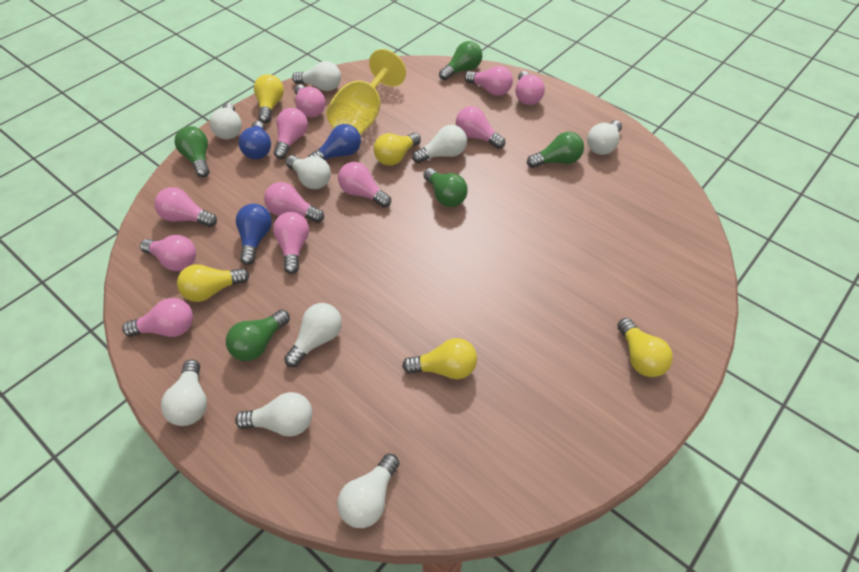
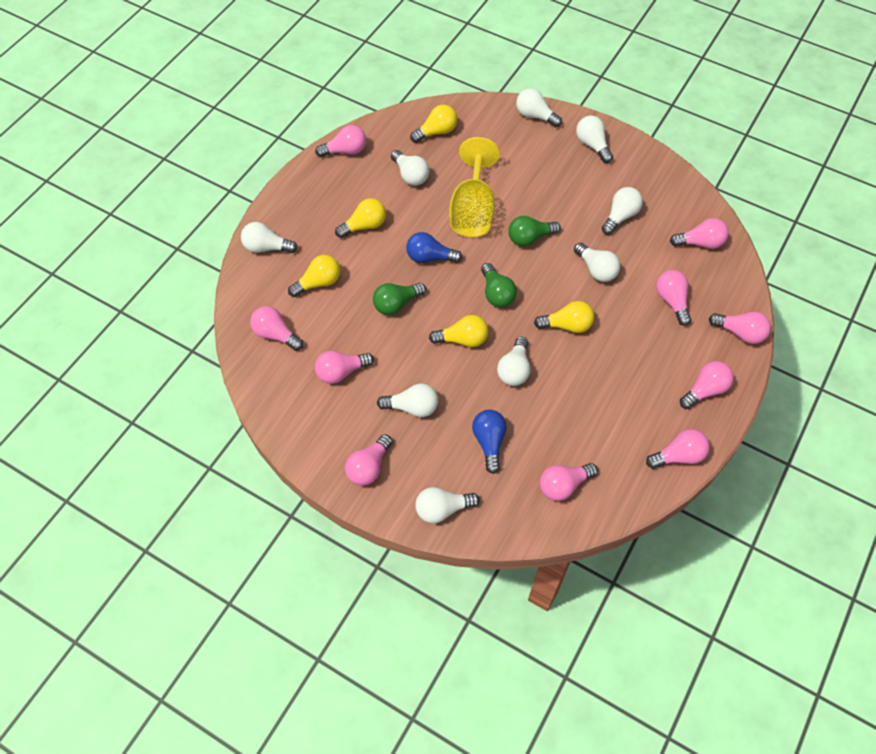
blue light bulb: 3 -> 2
green light bulb: 5 -> 3
pink light bulb: 11 -> 10

